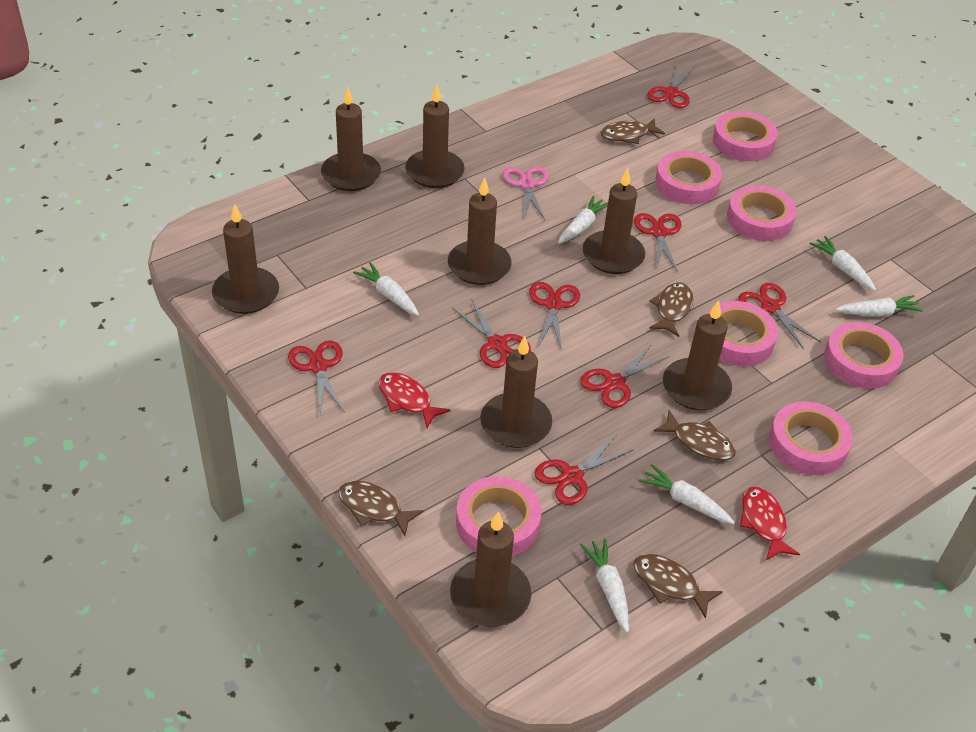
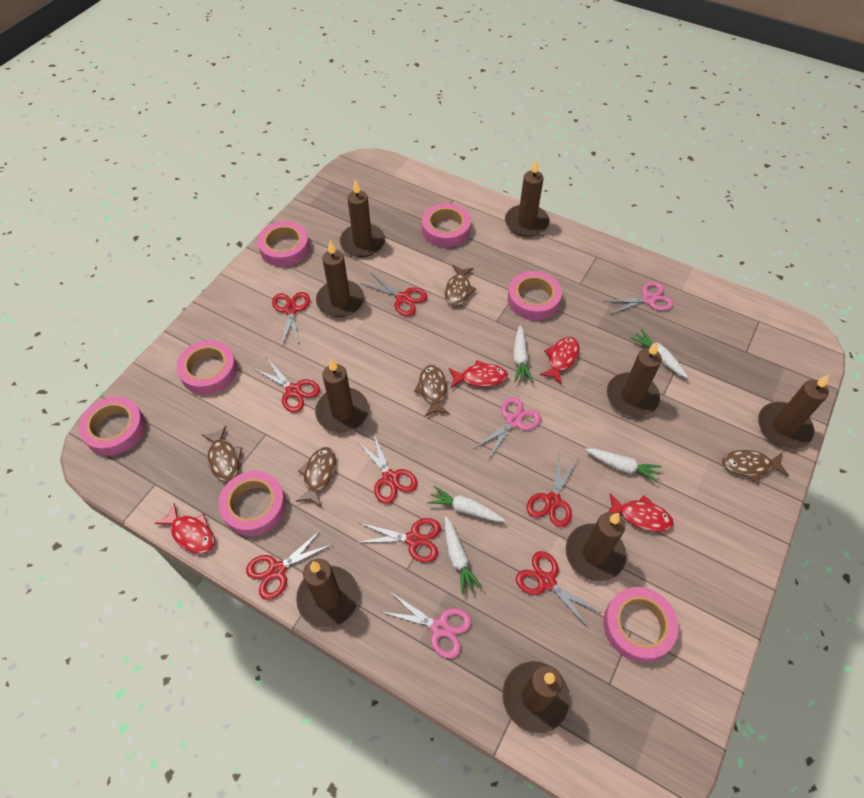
brown candle: 8 -> 9
pink scissors: 1 -> 3
red fish: 2 -> 4
white carrot: 6 -> 5

